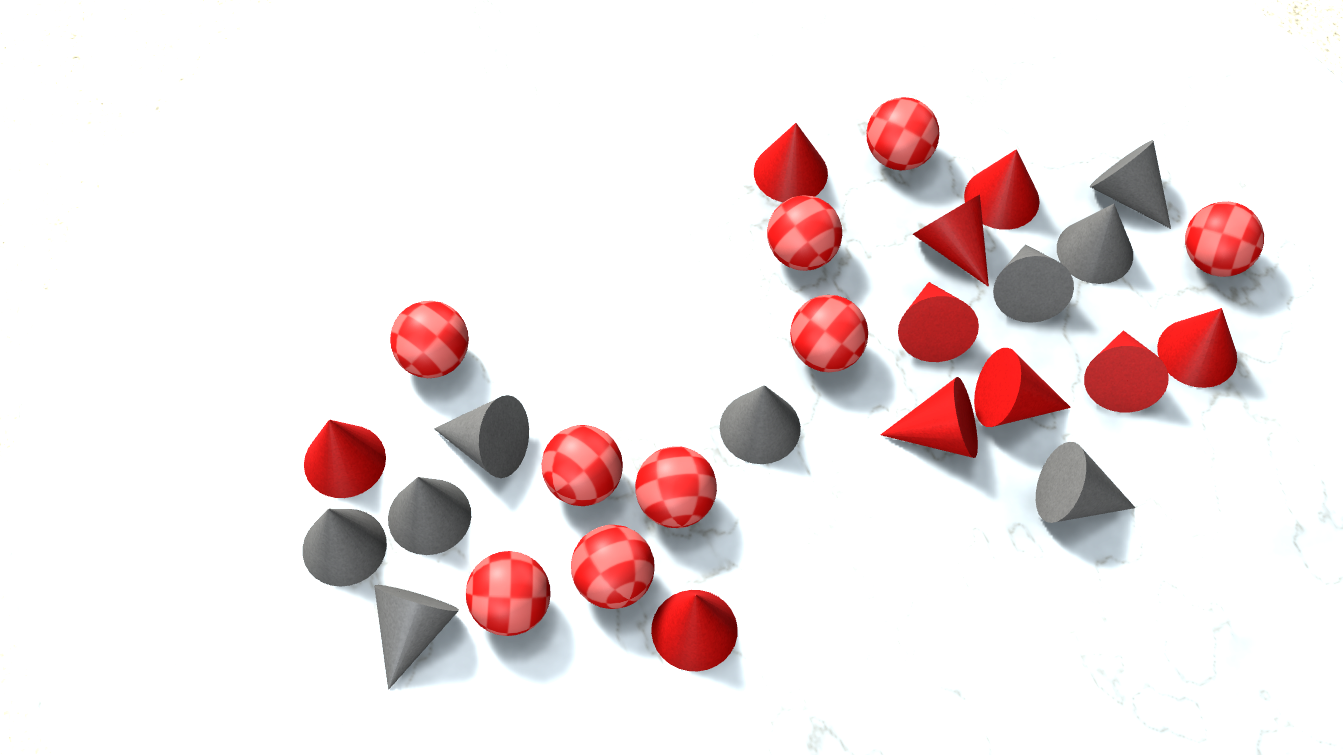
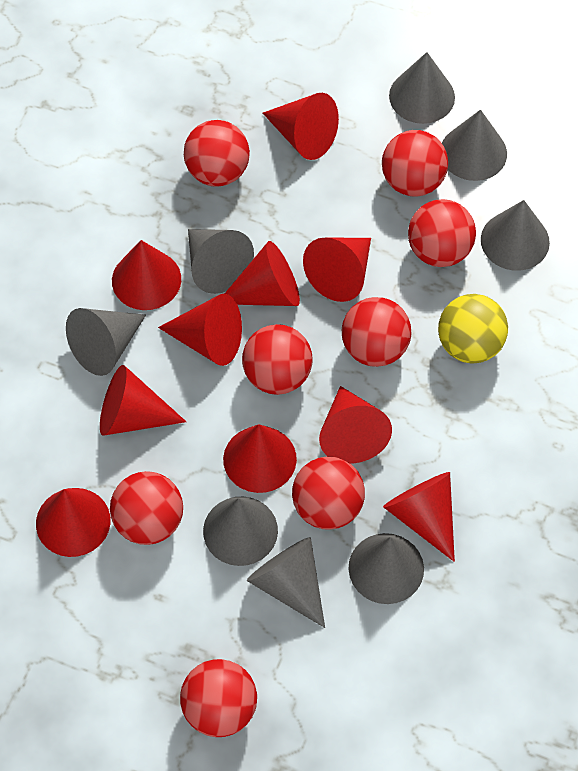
grey cone: 9 -> 8
red ball: 9 -> 8
yellow ball: 0 -> 1

